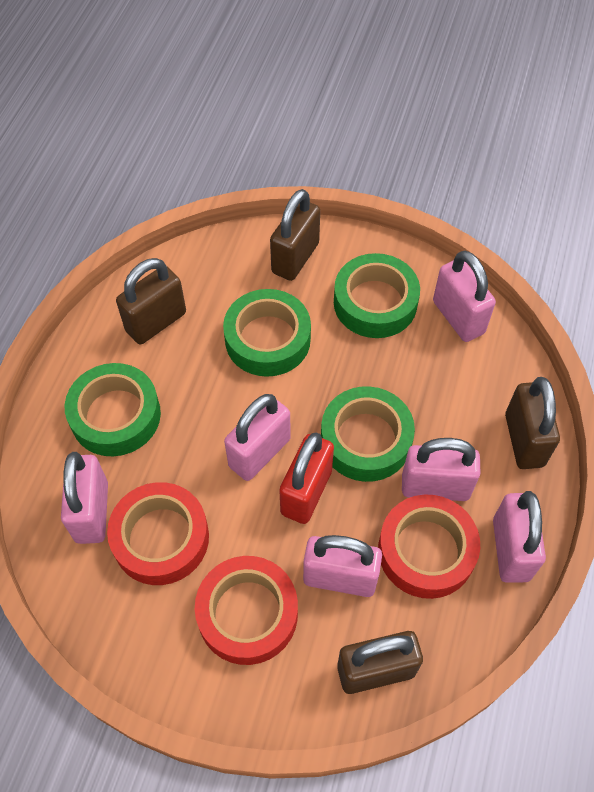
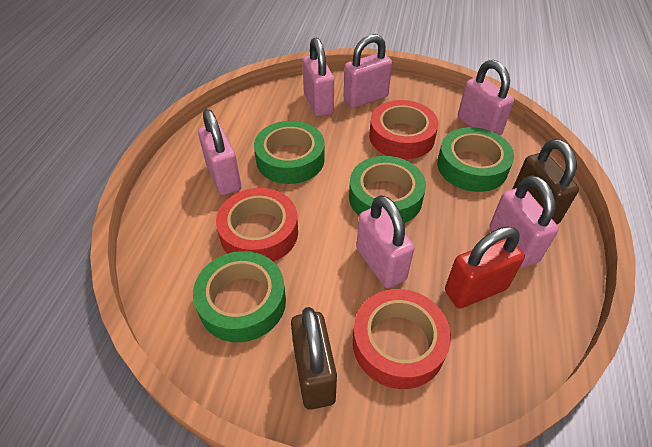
brown padlock: 4 -> 2

